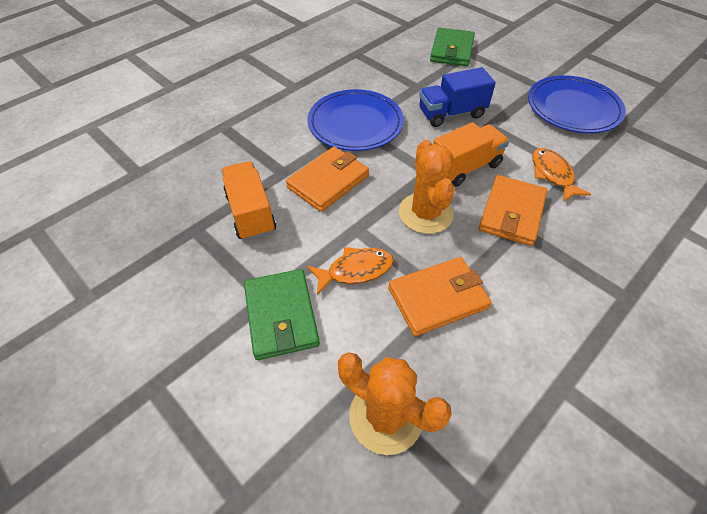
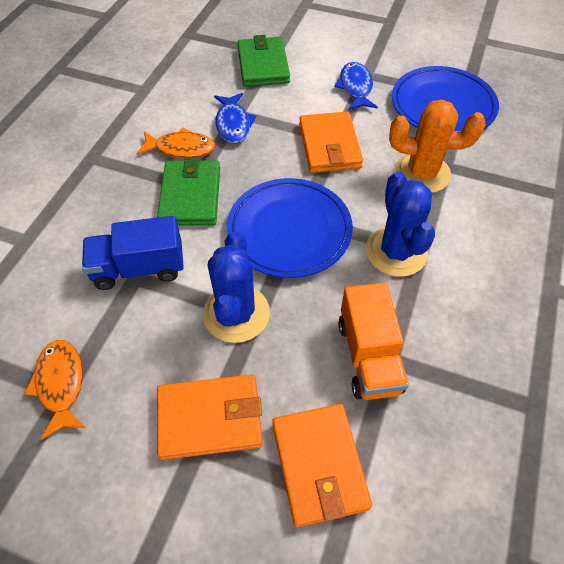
blue cactus: 0 -> 2
blue fish: 0 -> 2
orange cactus: 2 -> 1
orange truck: 2 -> 1

